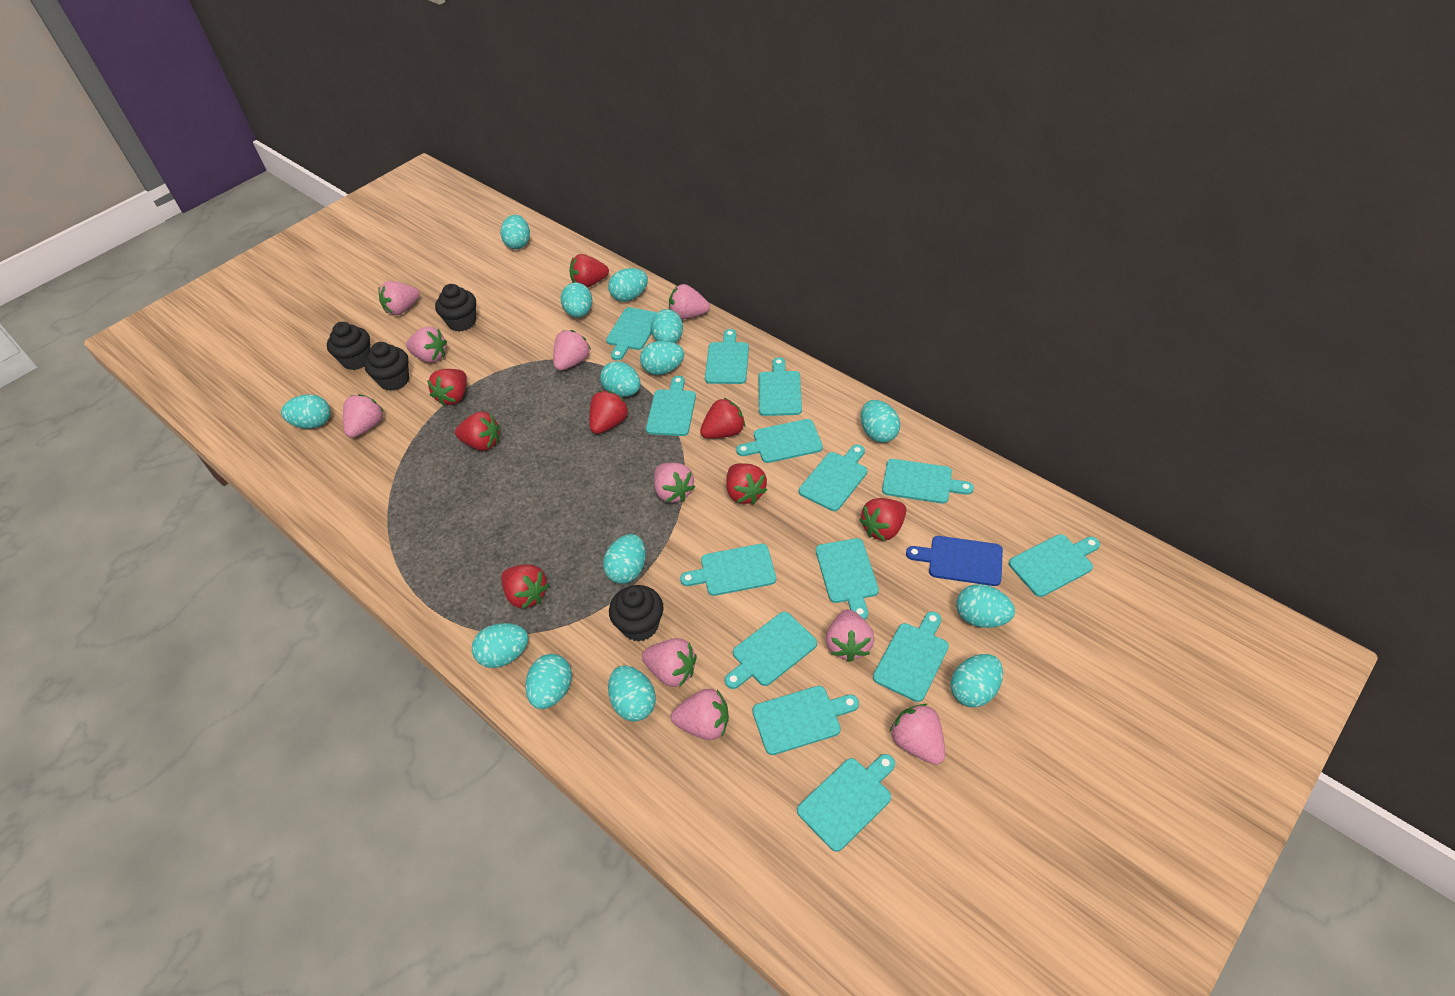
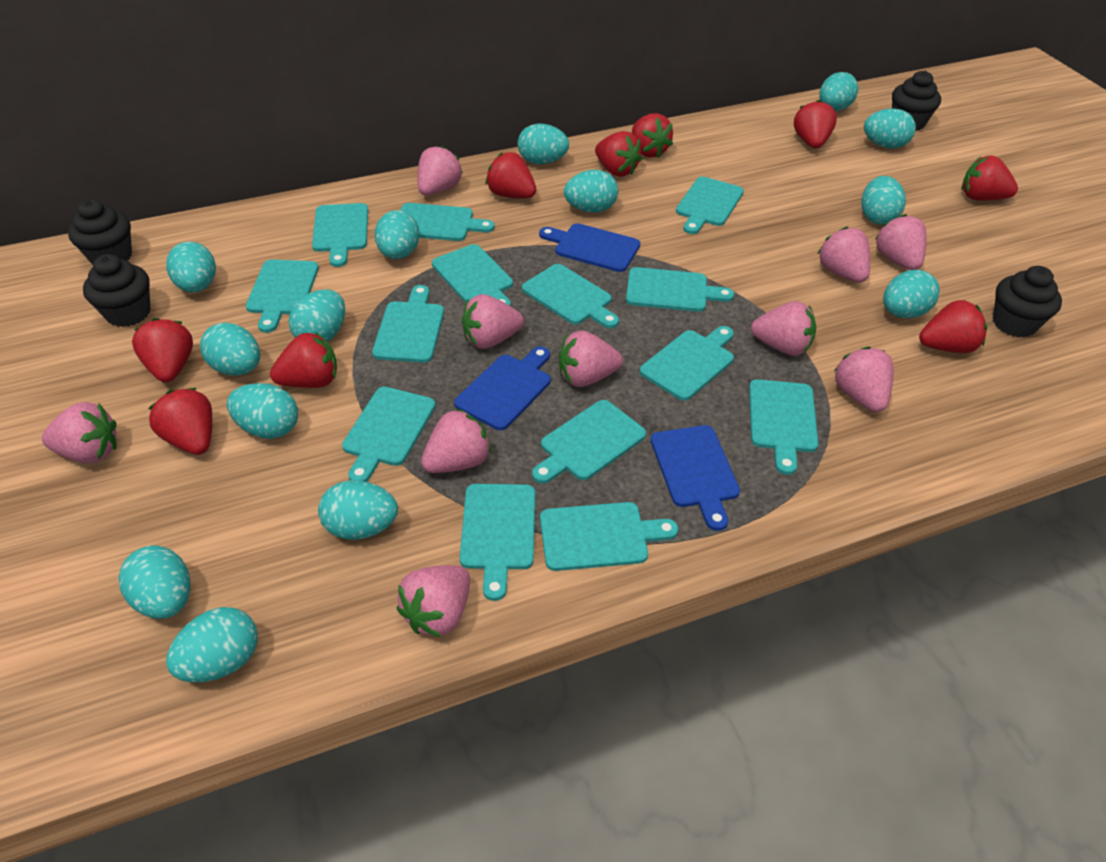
blue cutting board: 1 -> 3
red strawberry: 8 -> 9

